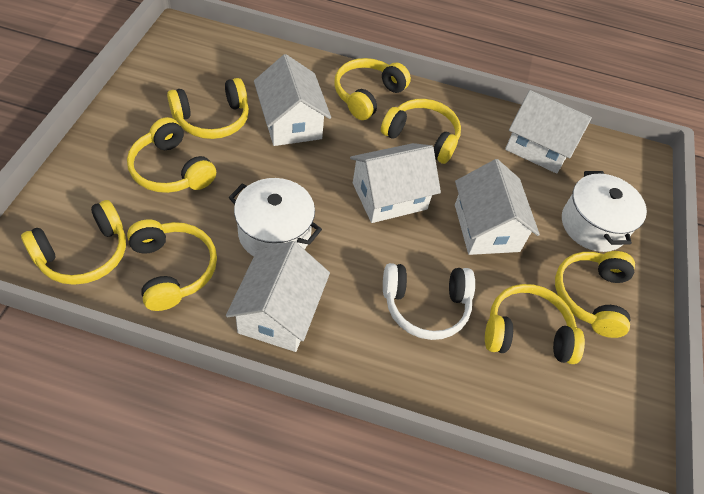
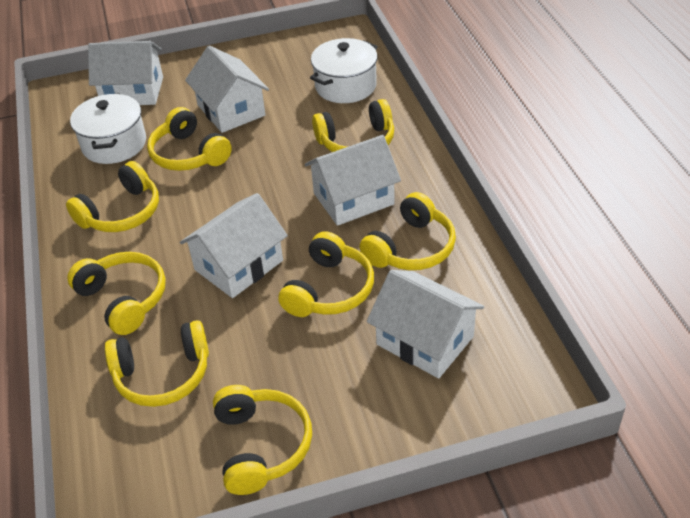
white headphones: 1 -> 0

